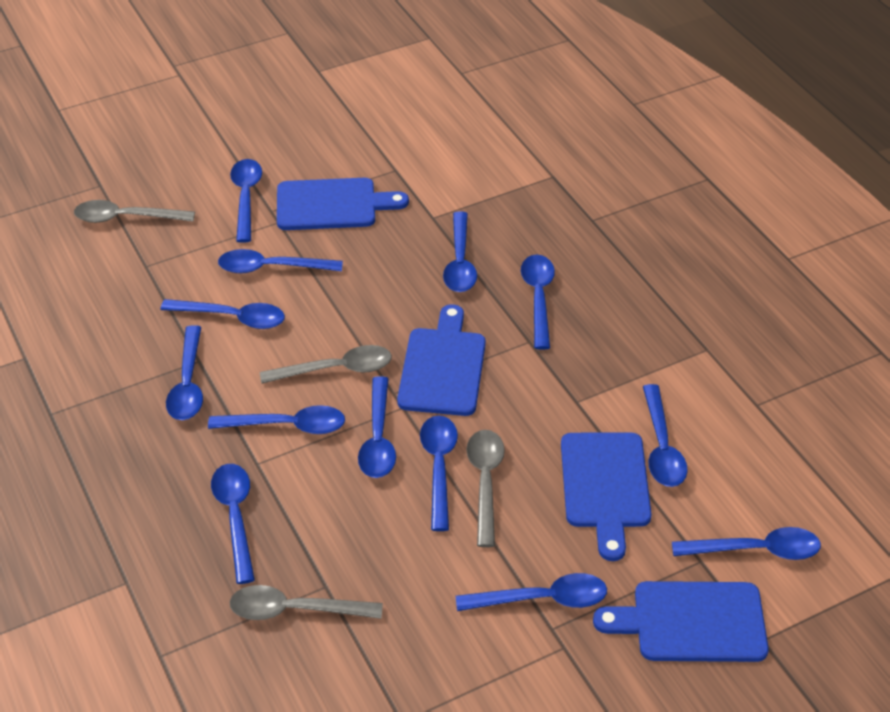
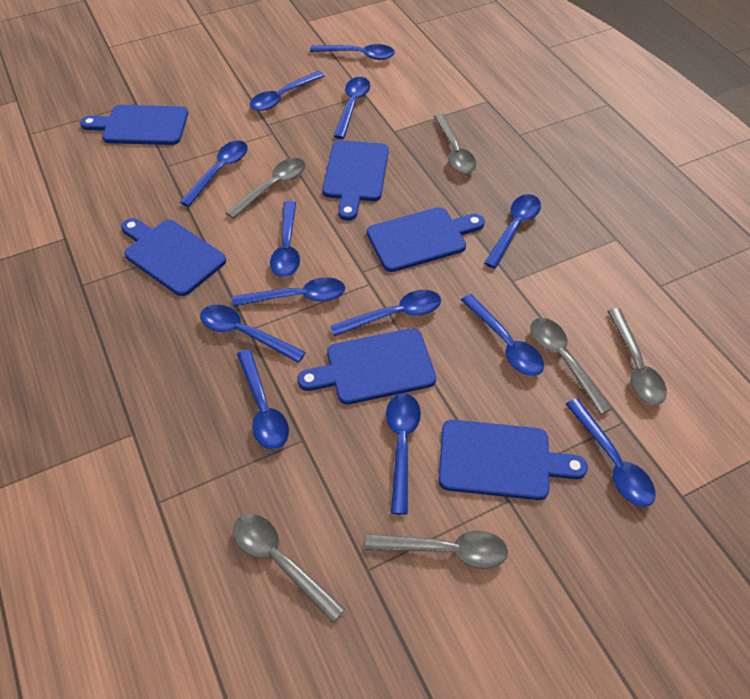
blue cutting board: 4 -> 6
grey spoon: 4 -> 6

